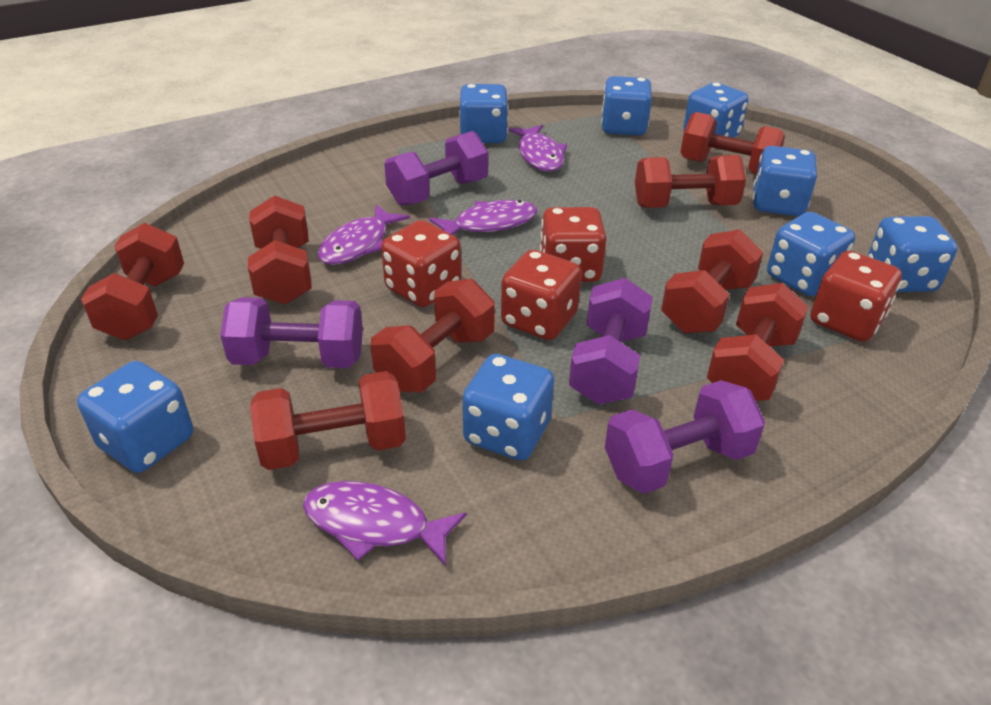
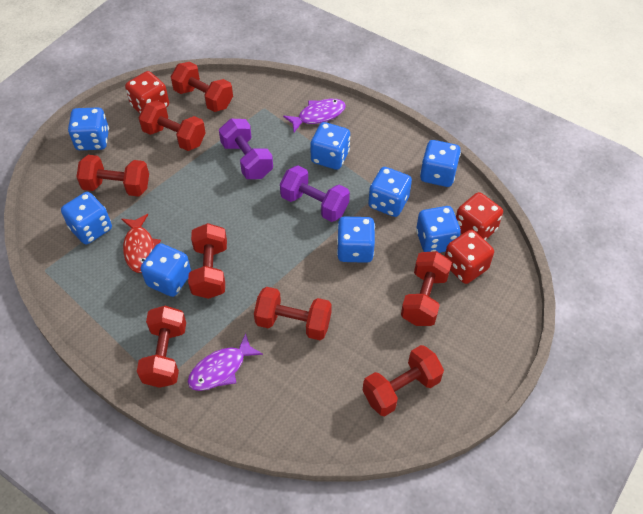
purple dumbbell: 4 -> 2
purple fish: 4 -> 2
red dice: 4 -> 3
red fish: 0 -> 1

